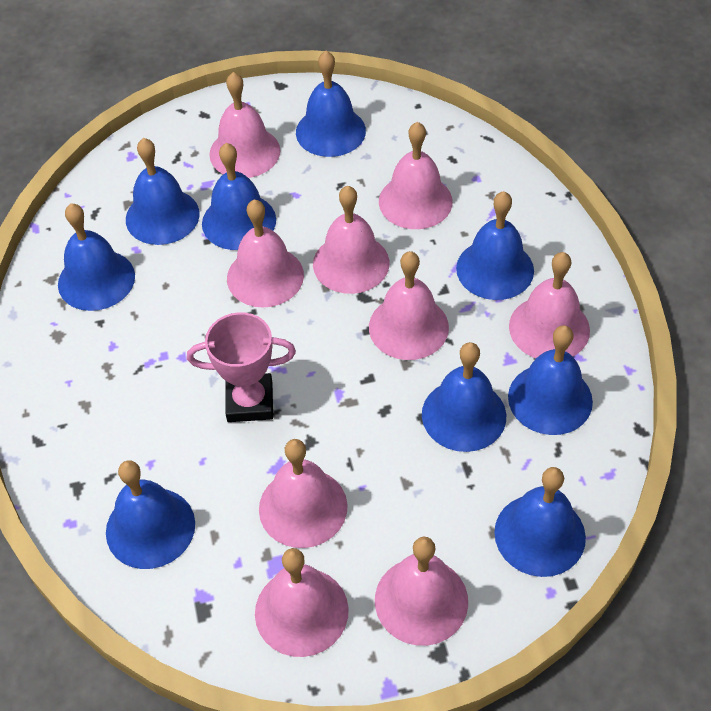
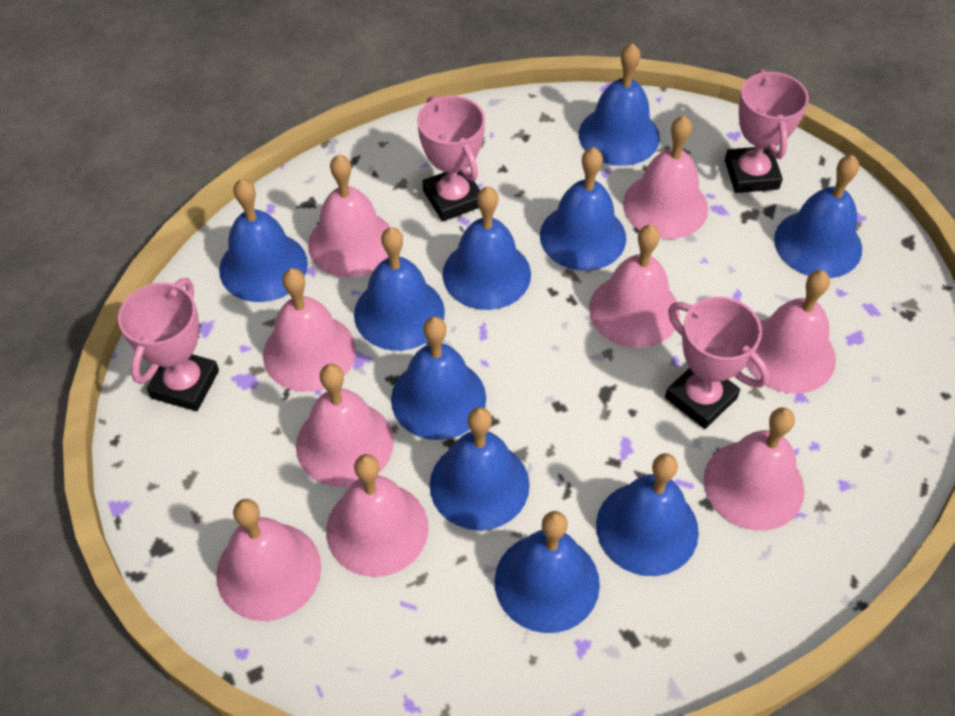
blue bell: 9 -> 10
pink trophy: 1 -> 4

